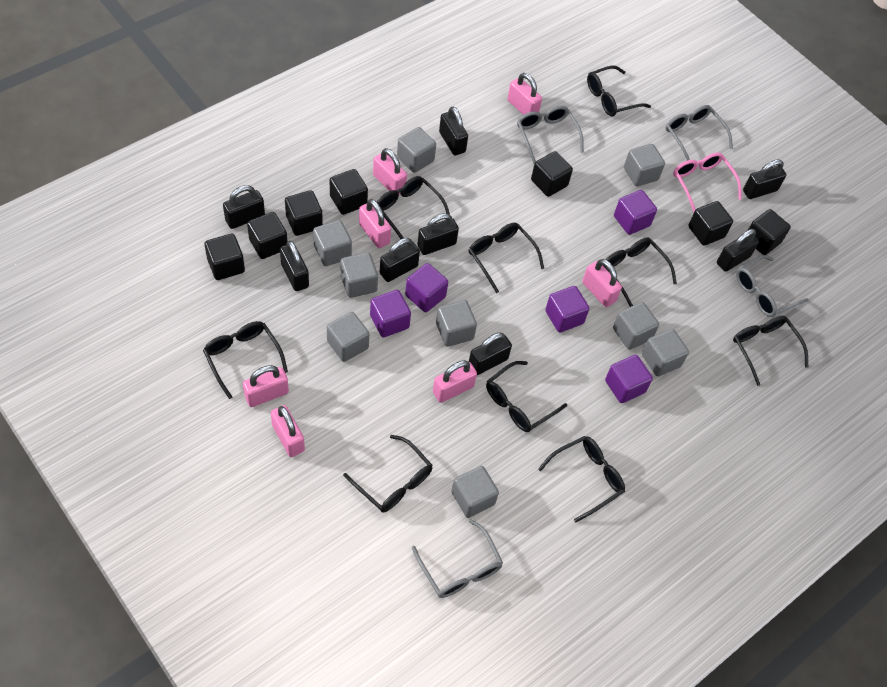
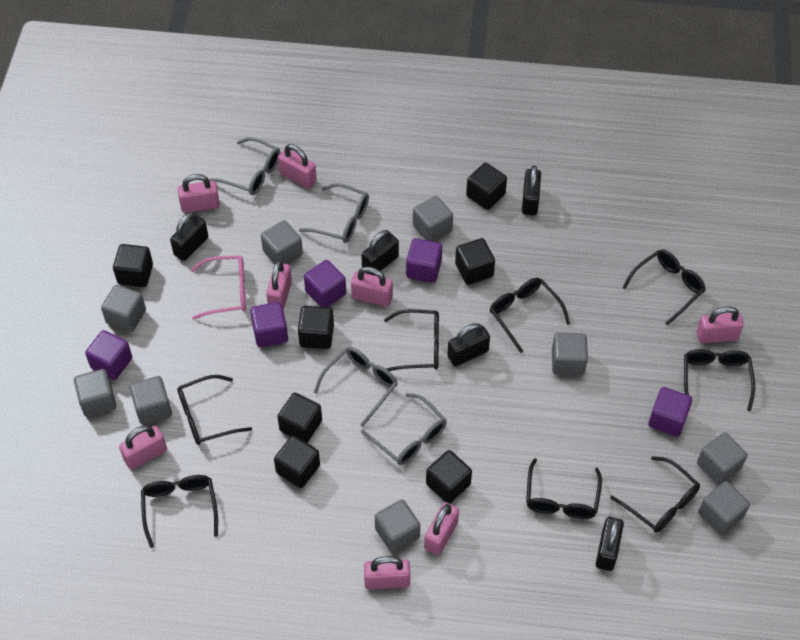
black glasses: 9 -> 8
black padlock: 8 -> 5
pink padlock: 7 -> 8

